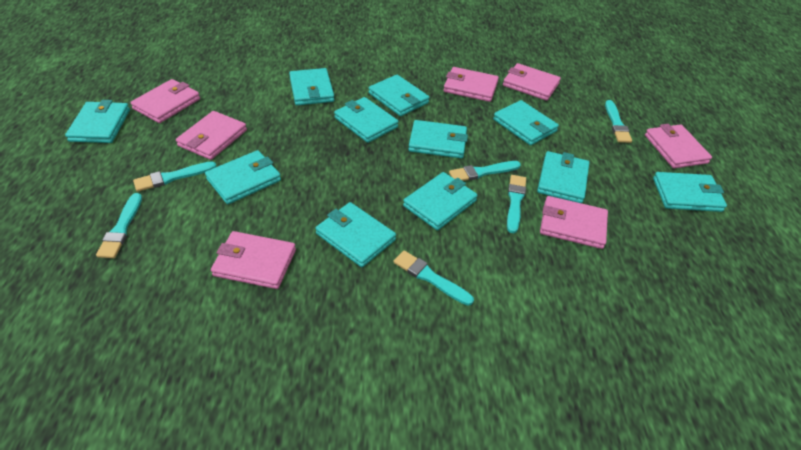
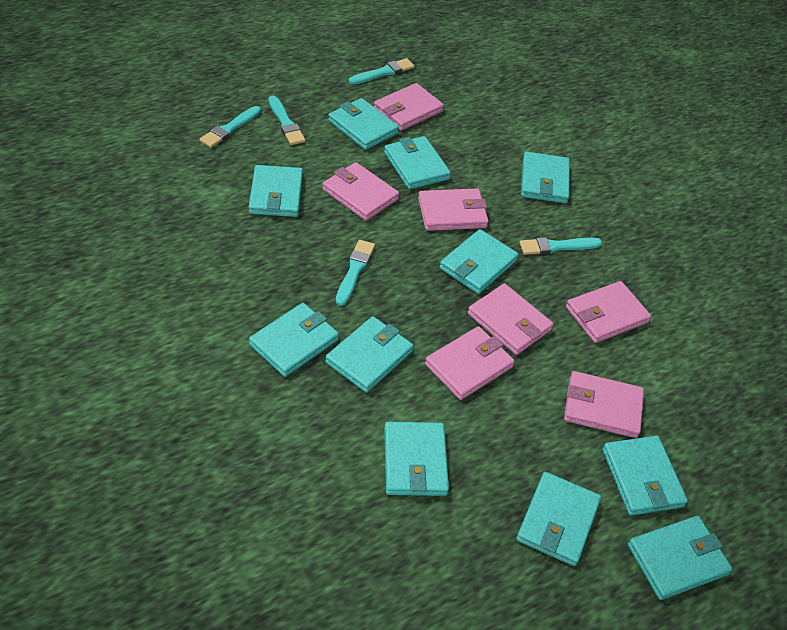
turquoise brush: 6 -> 5

